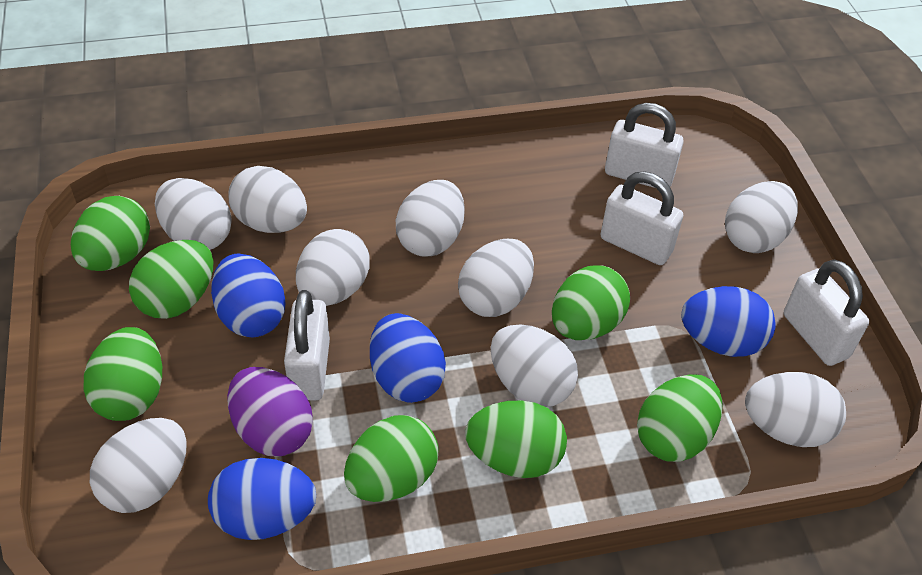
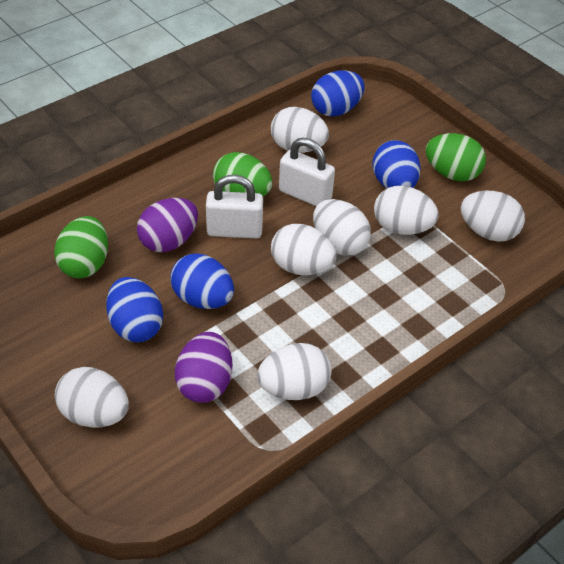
green egg: 7 -> 3
purple egg: 1 -> 2
white egg: 9 -> 7
white padlock: 4 -> 2

